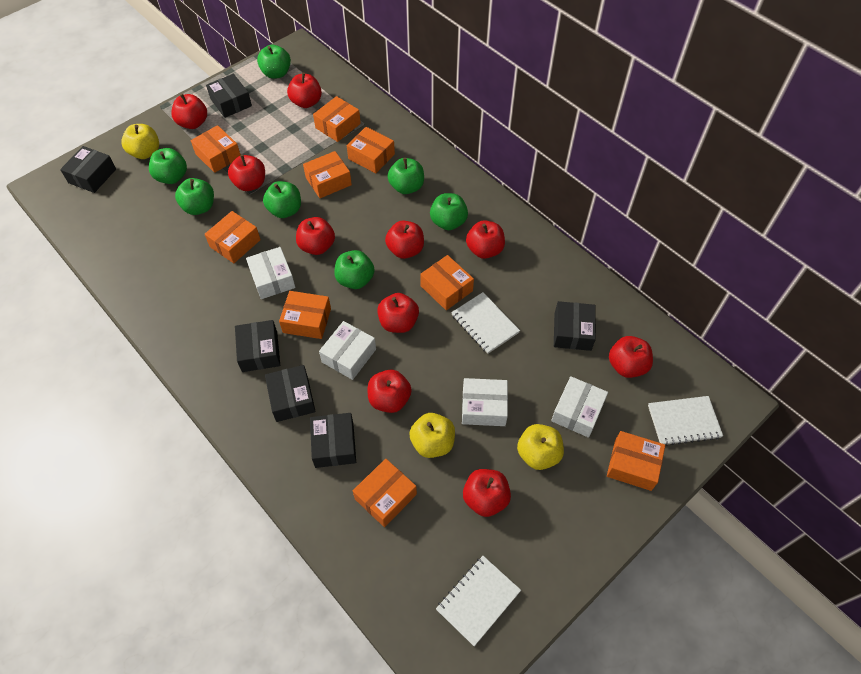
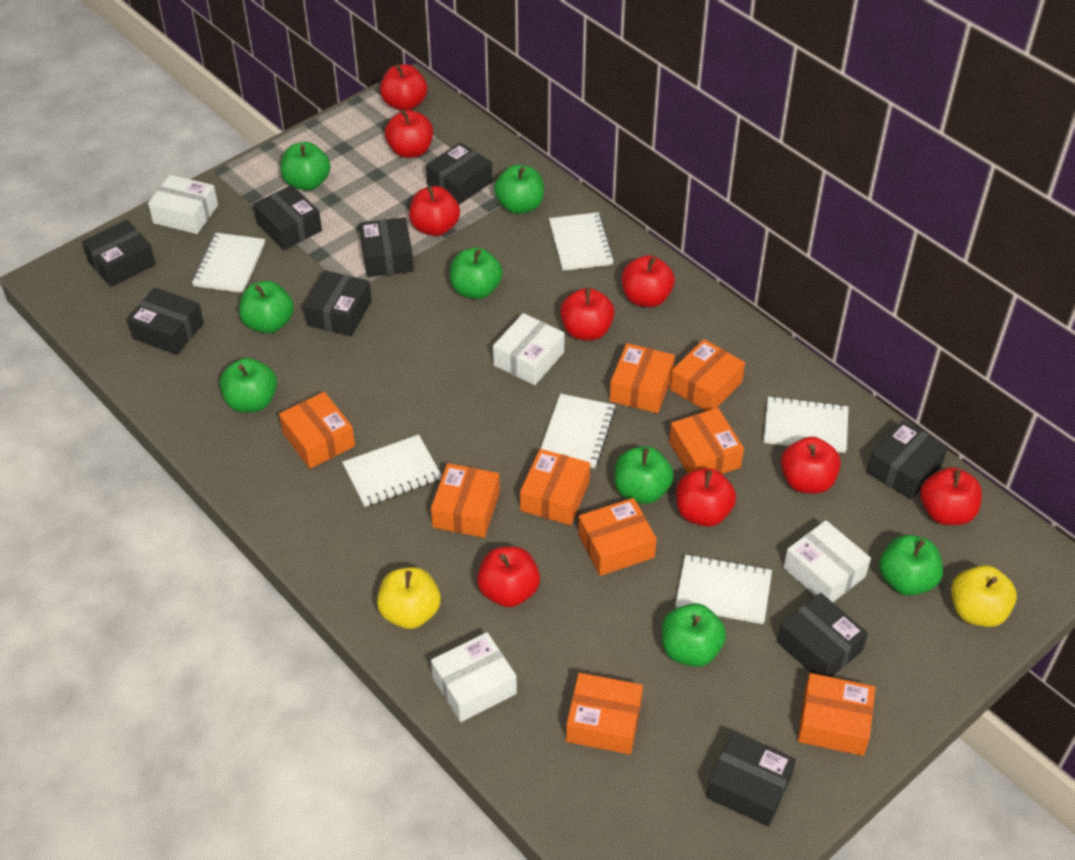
black box: 6 -> 9
green apple: 7 -> 8
red apple: 10 -> 9
white notebook: 3 -> 6
yellow apple: 3 -> 2

